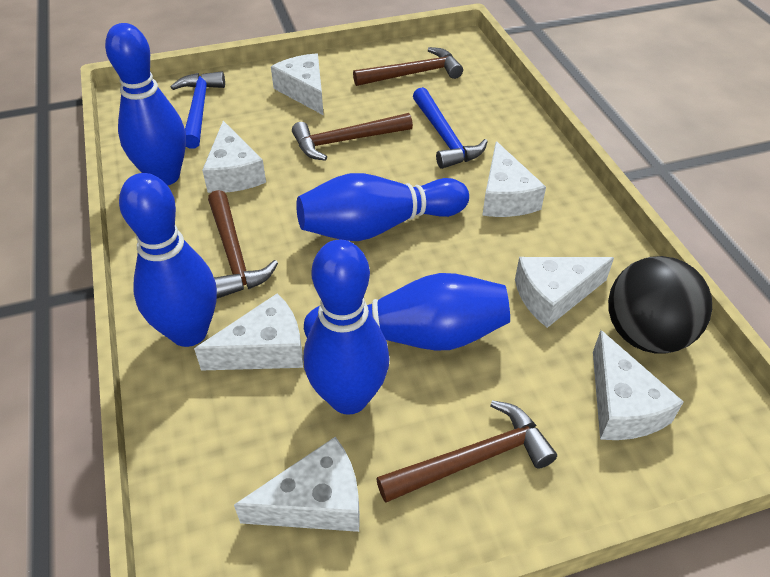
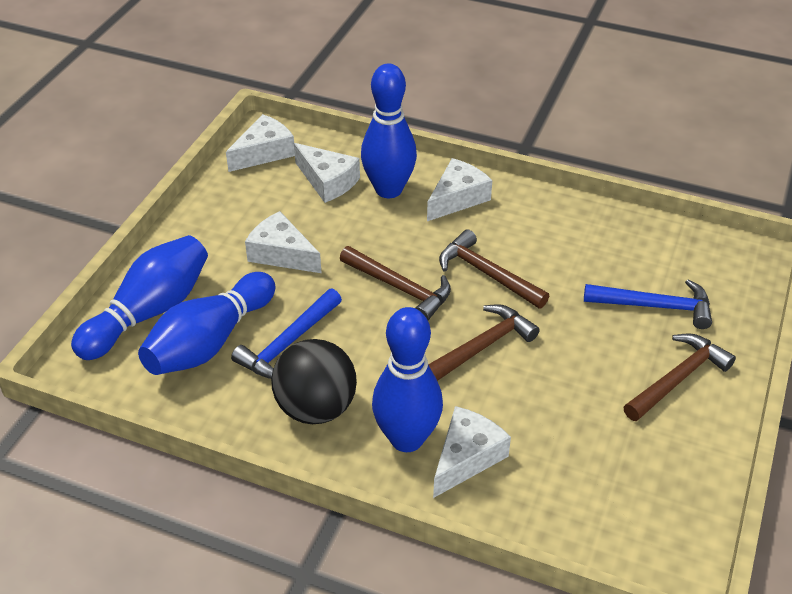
blue bowling pin: 5 -> 4
white cheese: 7 -> 5

